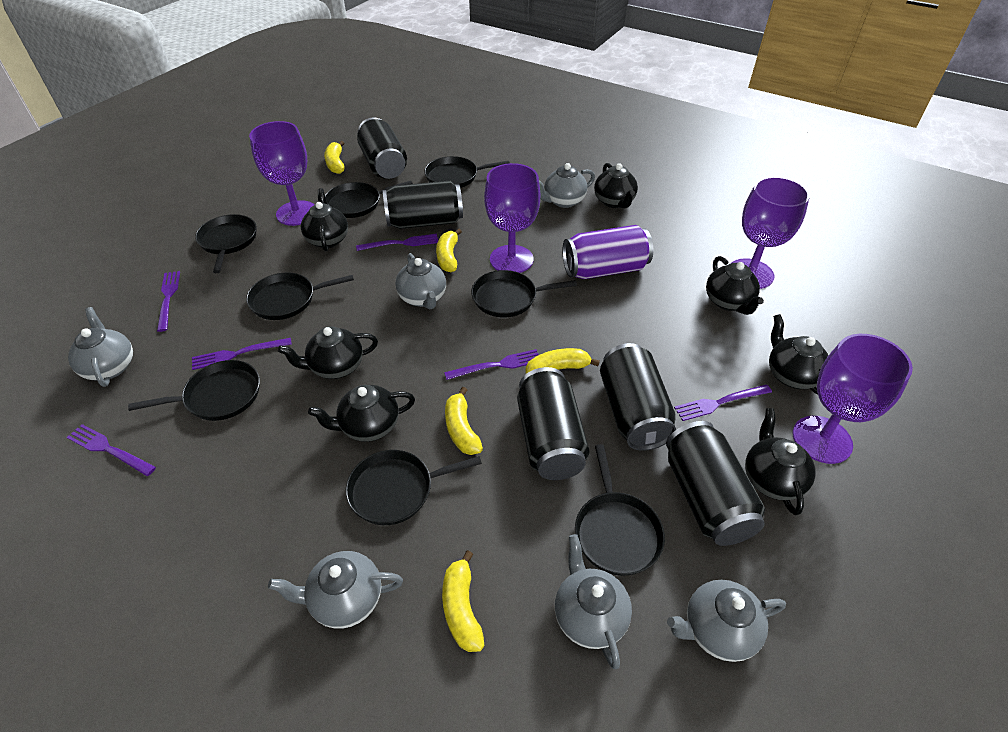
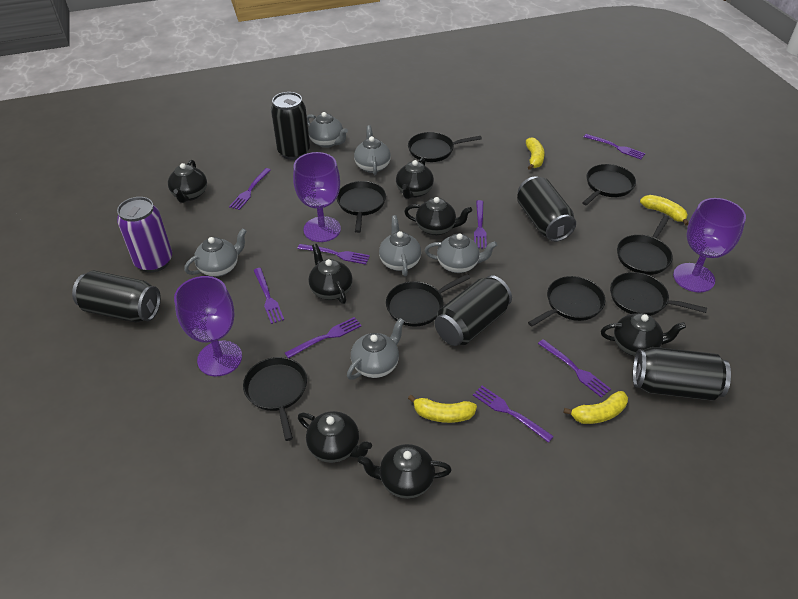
purple fork: 6 -> 8
purple goblet: 4 -> 3
yellow banana: 5 -> 4

